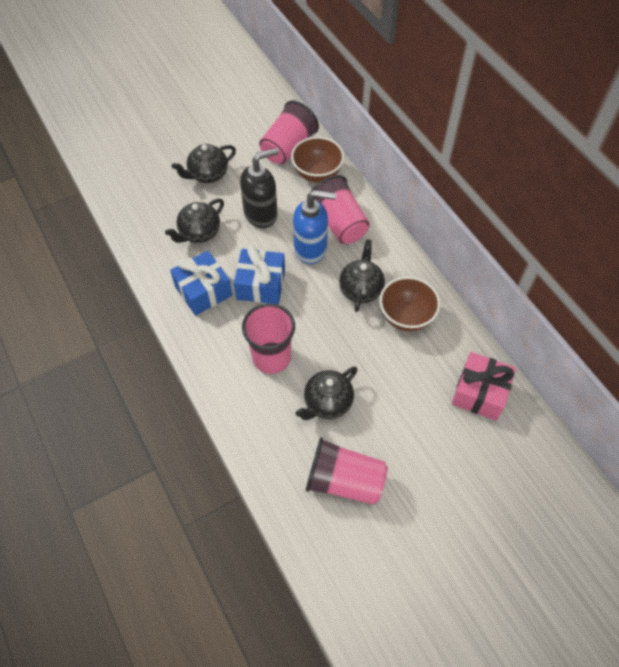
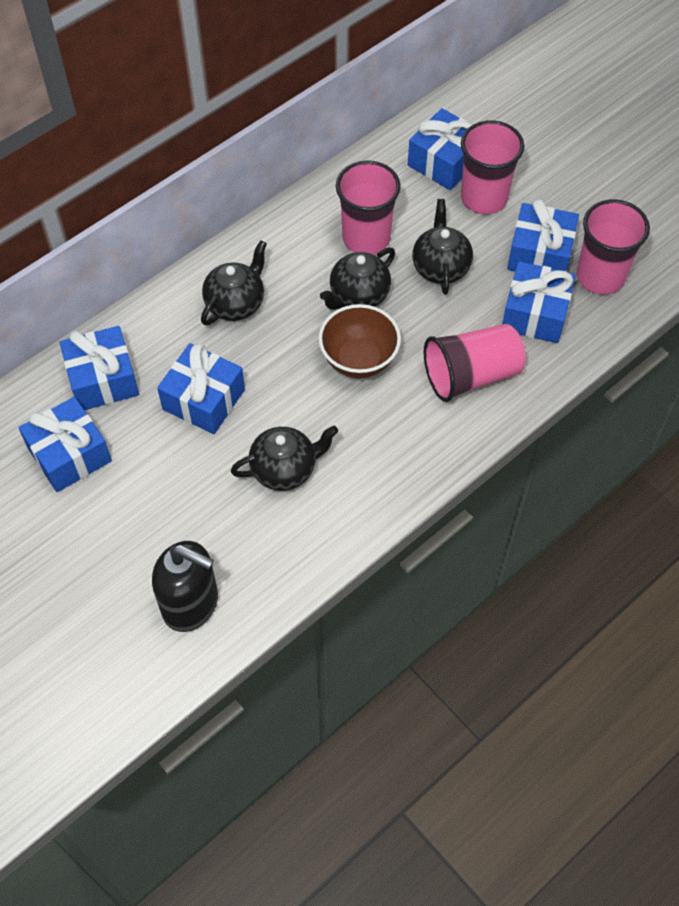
blue gift: 2 -> 6
blue soap dispenser: 1 -> 0
brown bowl: 2 -> 1
pink gift: 1 -> 0

